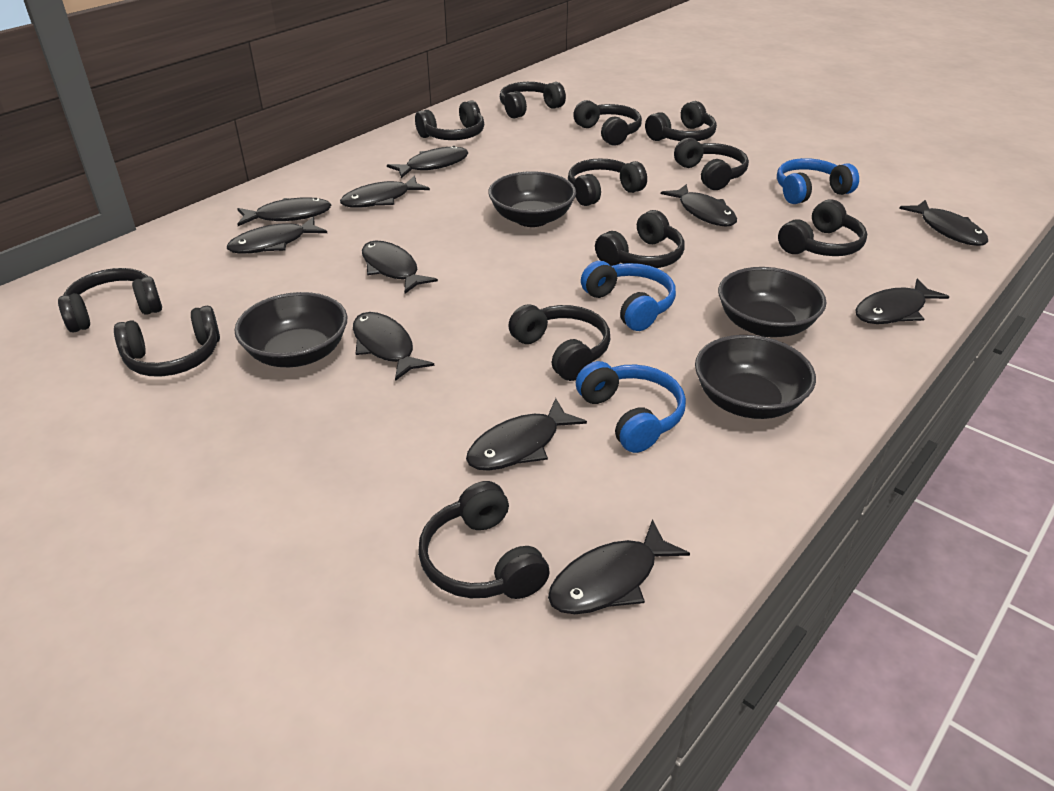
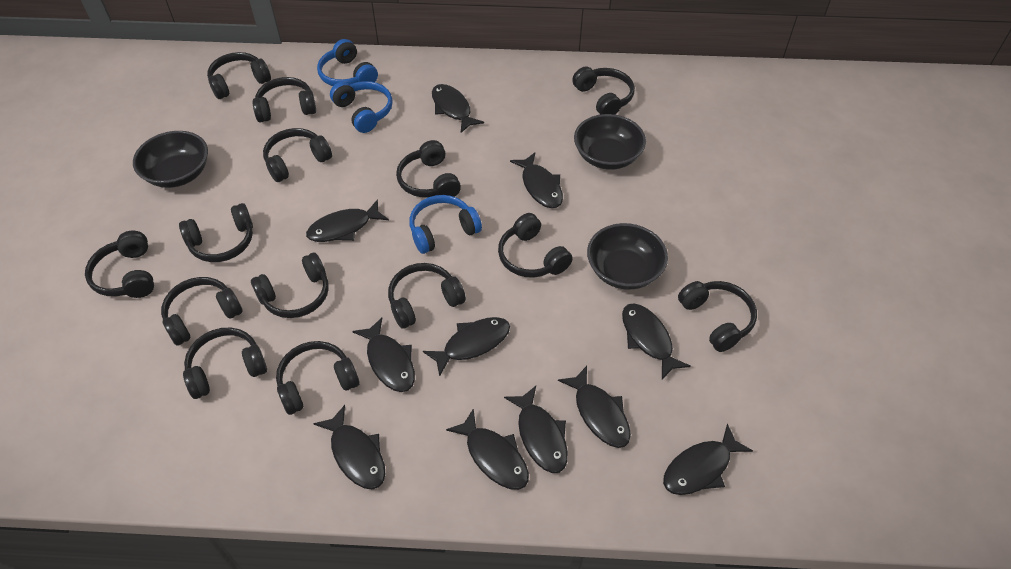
black bowl: 4 -> 3
black headphones: 12 -> 14

